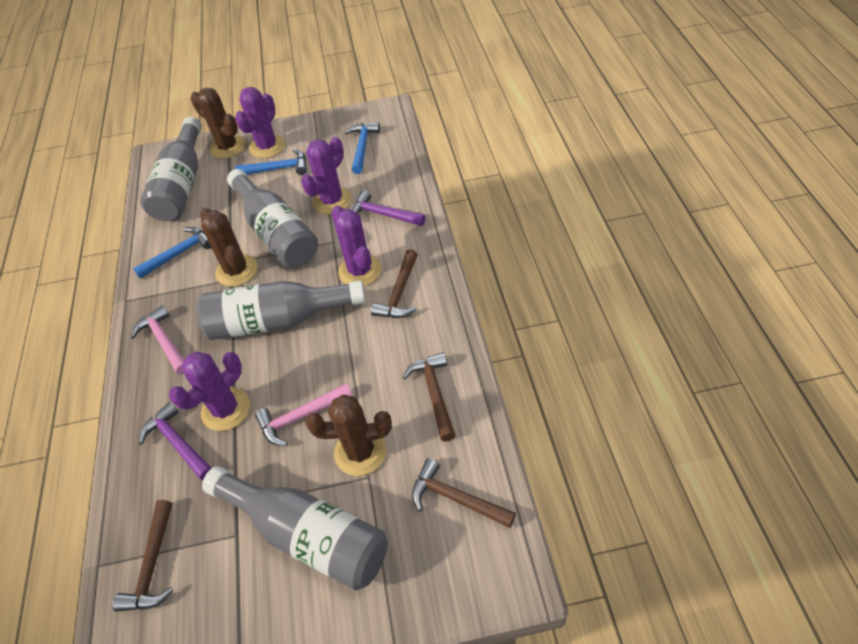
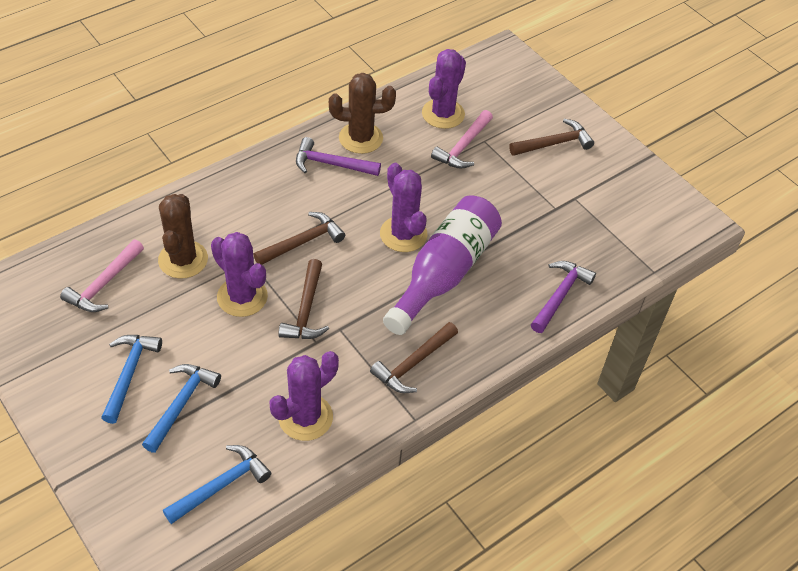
brown cactus: 3 -> 2
grey bottle: 4 -> 0
purple bottle: 0 -> 1

